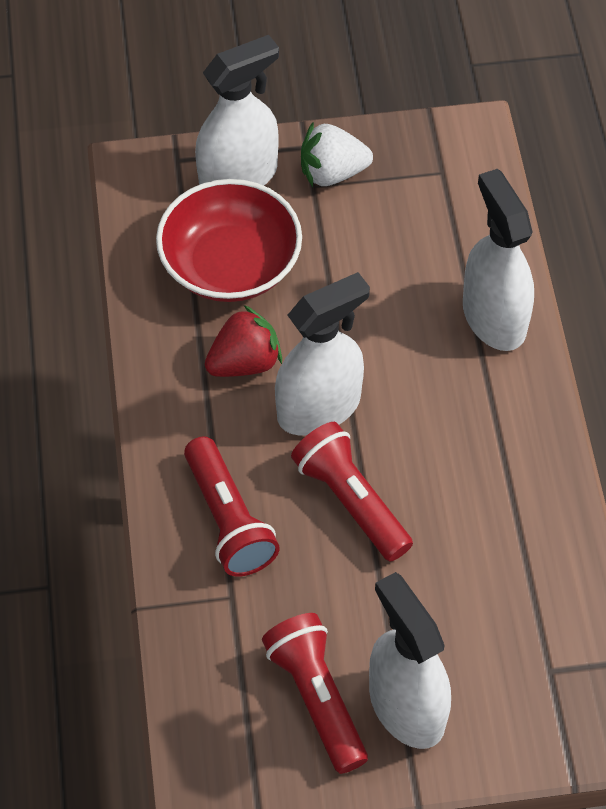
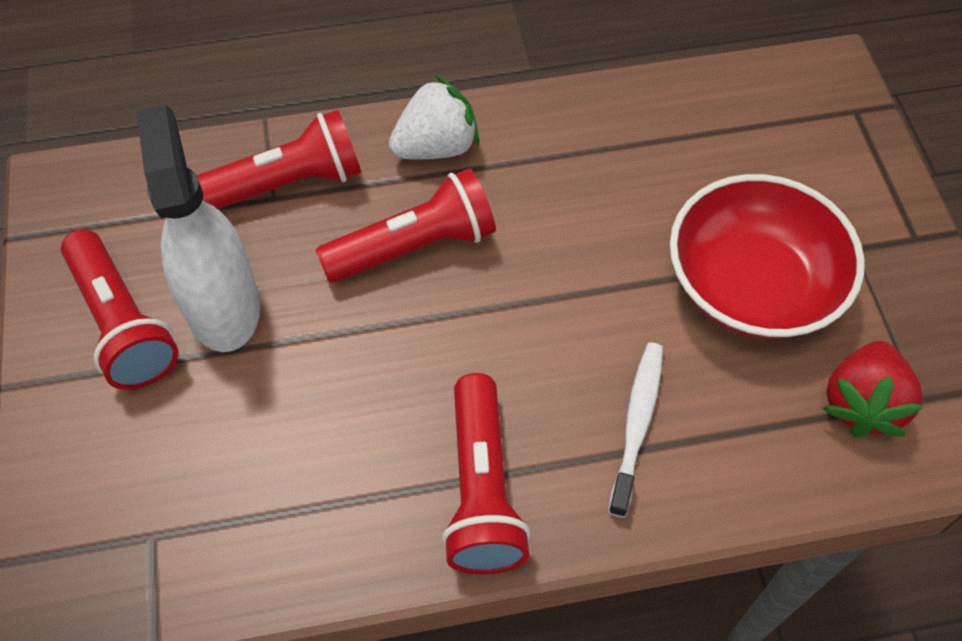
red flashlight: 3 -> 4
white spray bottle: 4 -> 1
white toothbrush: 0 -> 1

